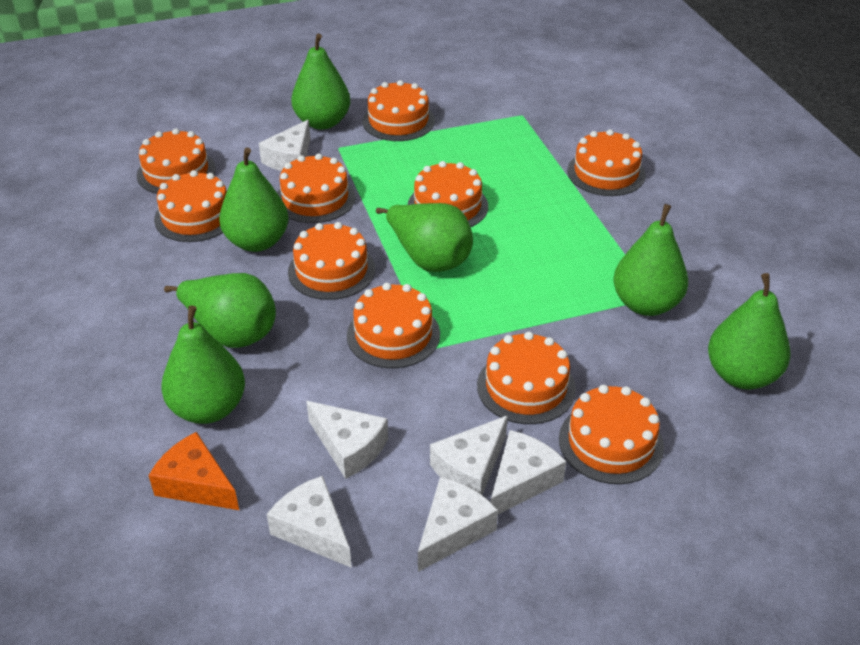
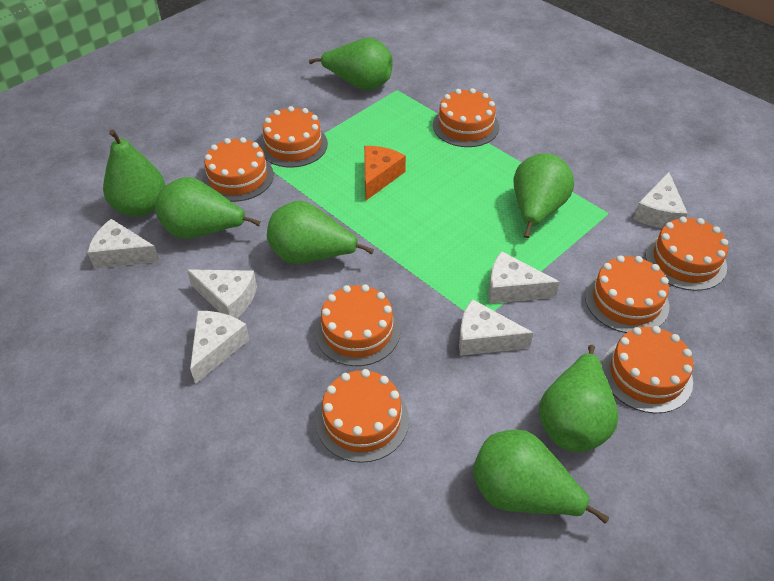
orange cake: 10 -> 8

